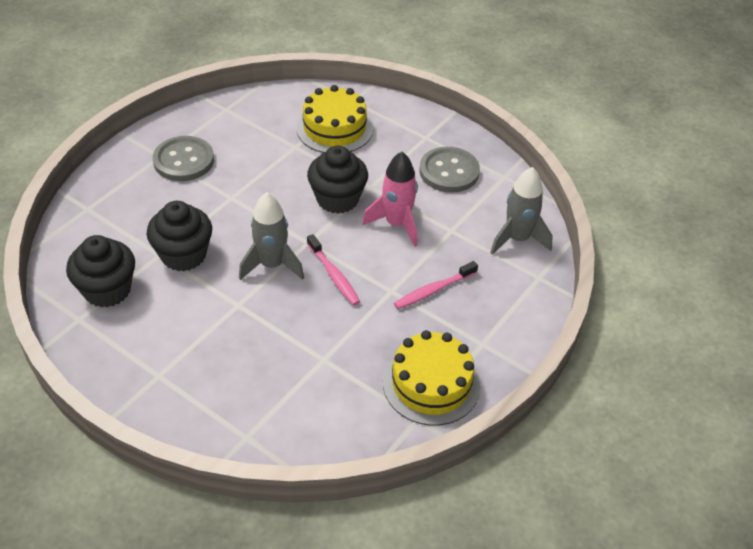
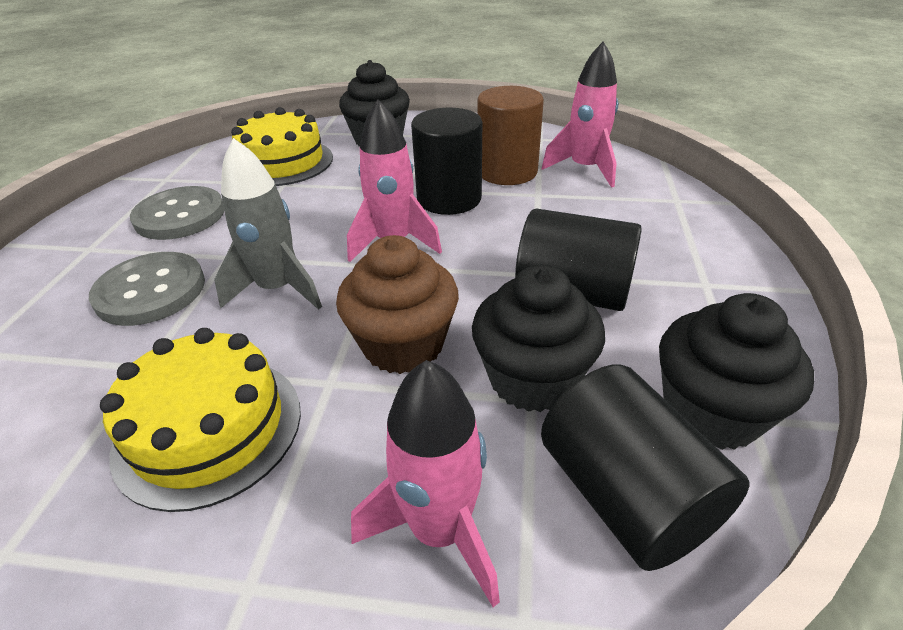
black cylinder: 0 -> 3
brown cupcake: 0 -> 1
brown cylinder: 0 -> 1
grey rocket: 2 -> 1
pink rocket: 1 -> 3
pink toothbrush: 2 -> 0

